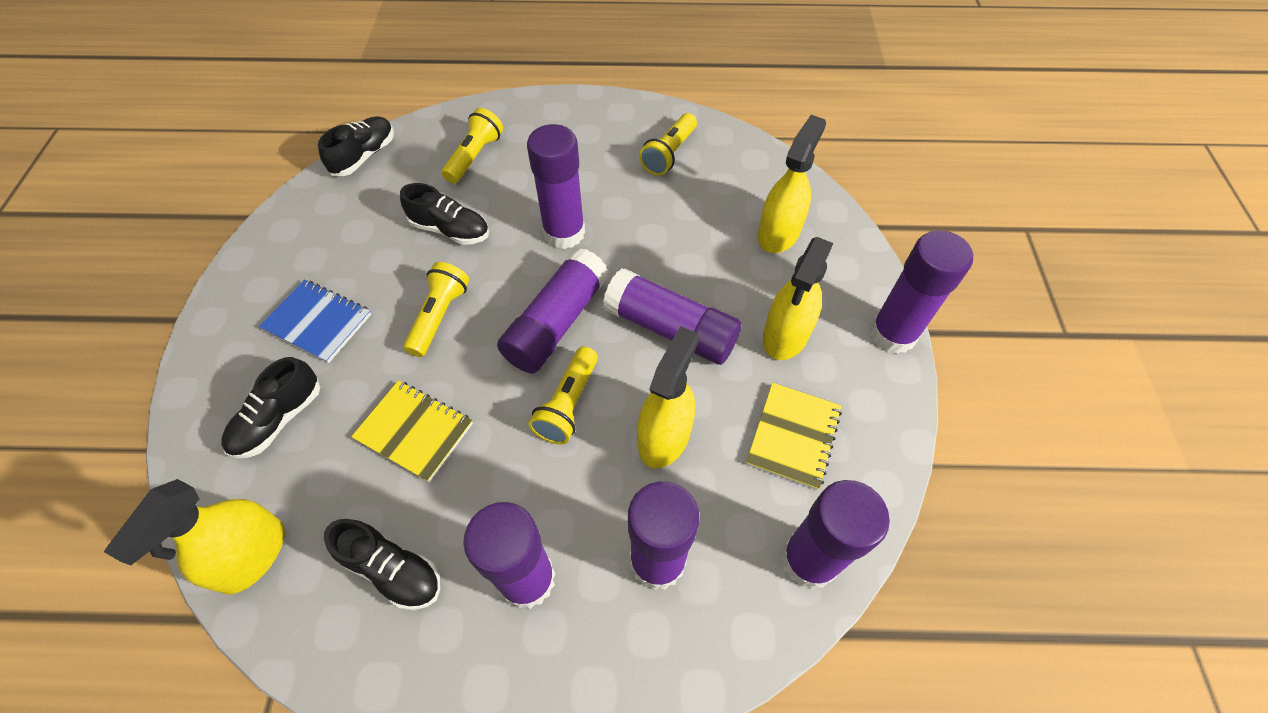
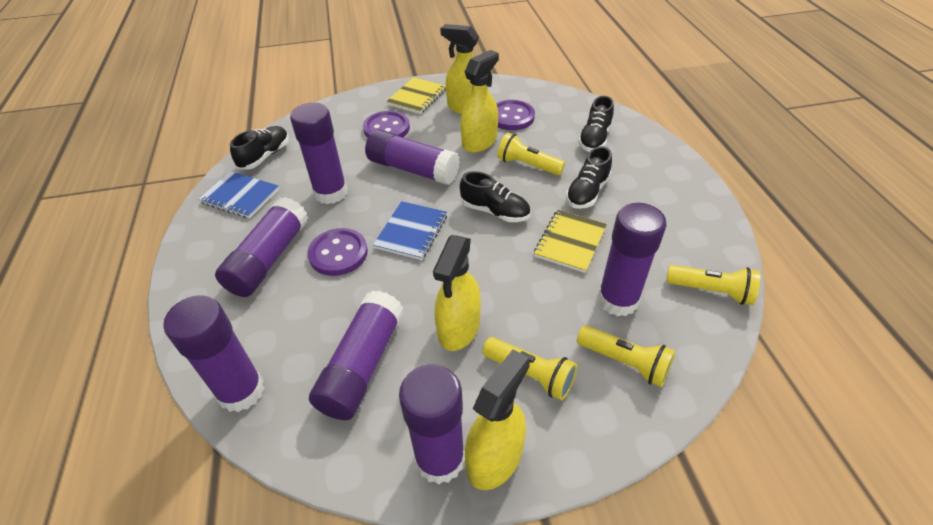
blue notebook: 1 -> 2
purple button: 0 -> 3

